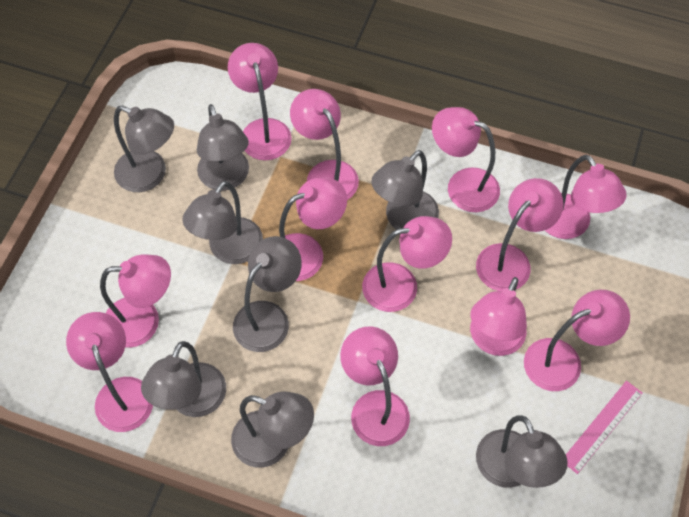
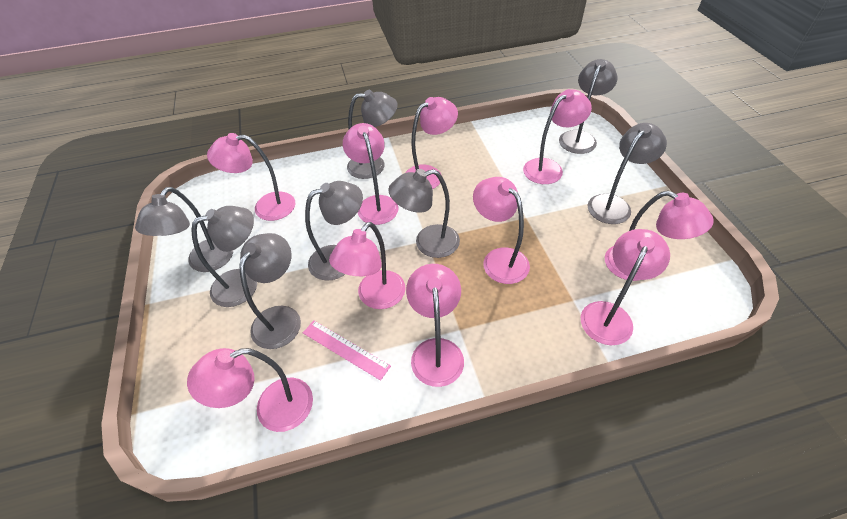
pink lamp: 12 -> 10

